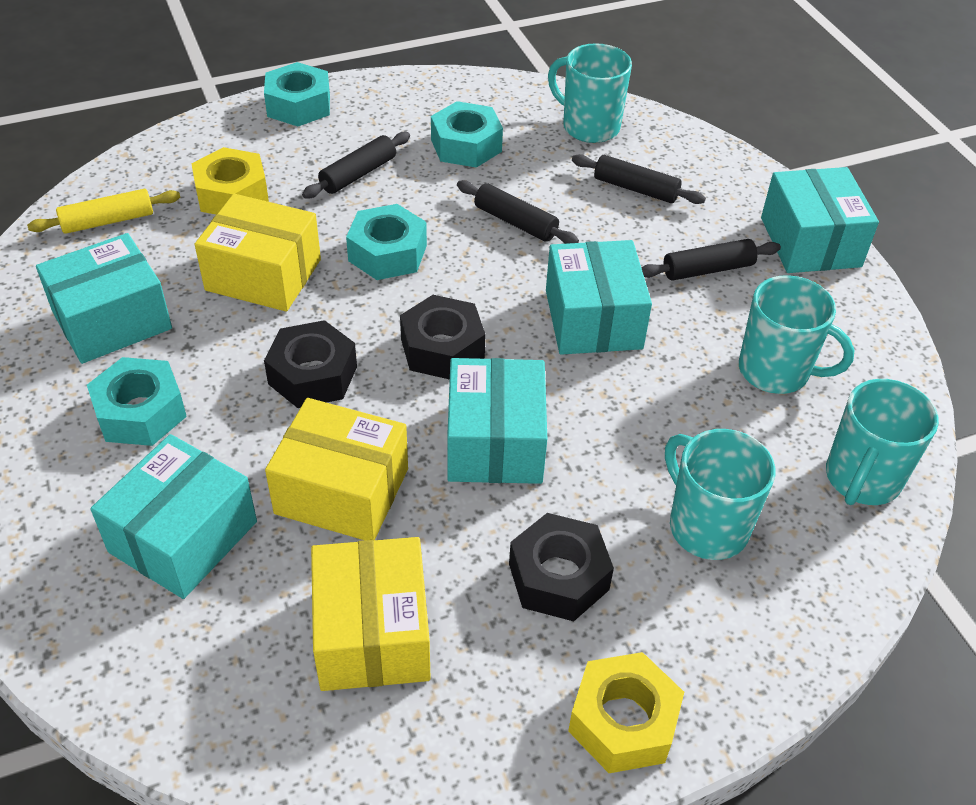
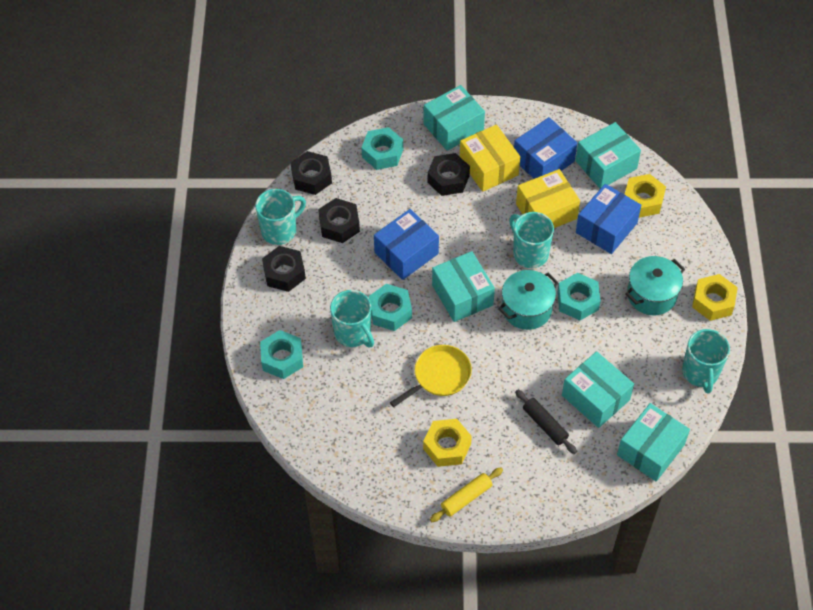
black nut: 3 -> 4
black rolling pin: 4 -> 1
blue box: 0 -> 3
turquoise pot: 0 -> 2
yellow box: 3 -> 2
yellow nut: 2 -> 3
yellow pan: 0 -> 1

